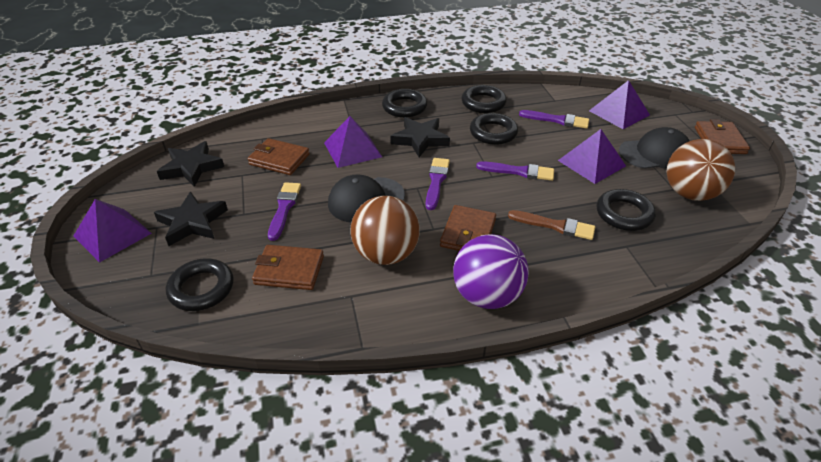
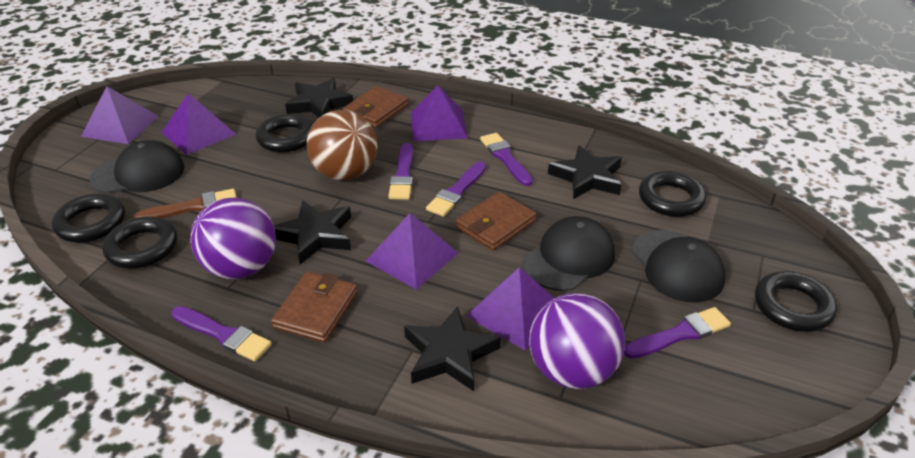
black cap: 2 -> 3
black star: 3 -> 4
brown ball: 2 -> 1
brown wallet: 4 -> 3
purple ball: 1 -> 2
purple brush: 4 -> 5
purple pyramid: 4 -> 5

